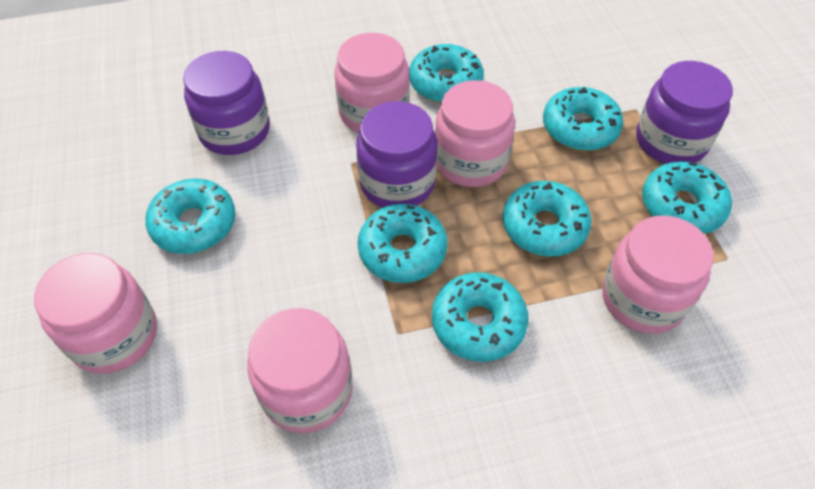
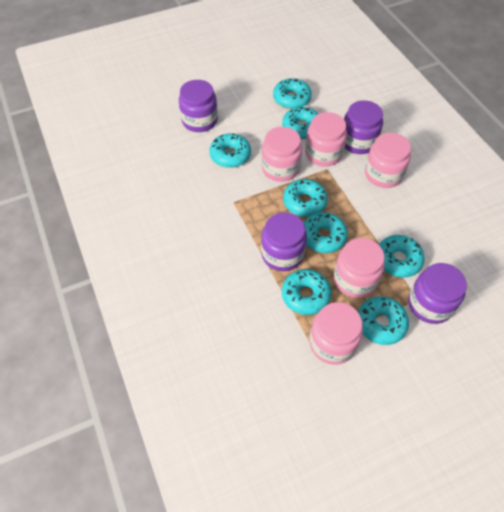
purple jar: 3 -> 4
turquoise donut: 7 -> 8

